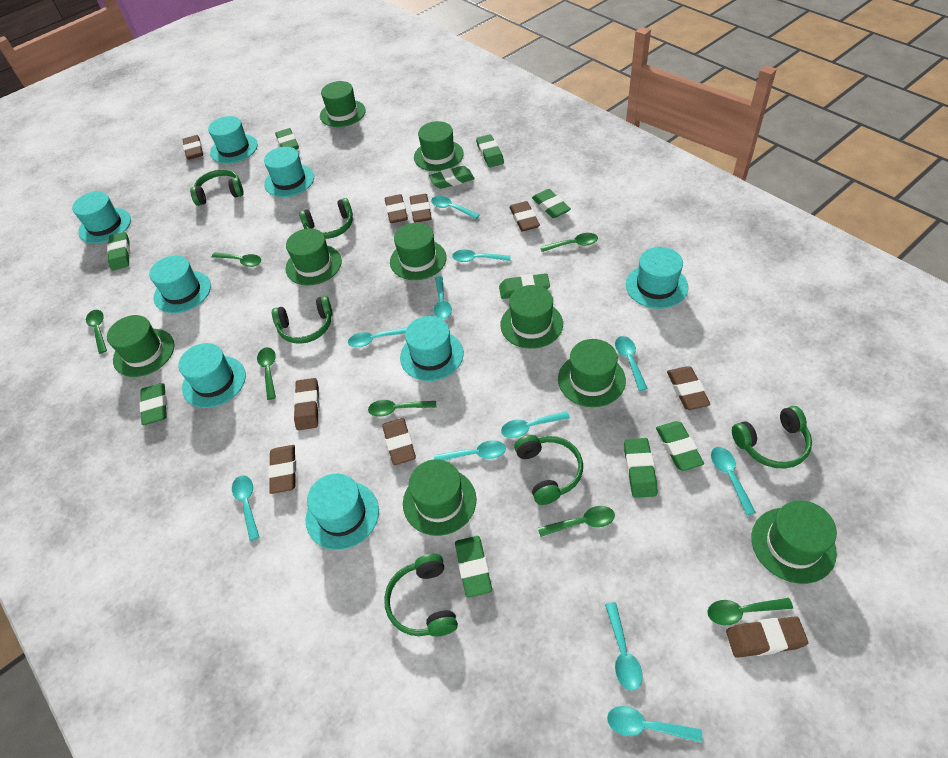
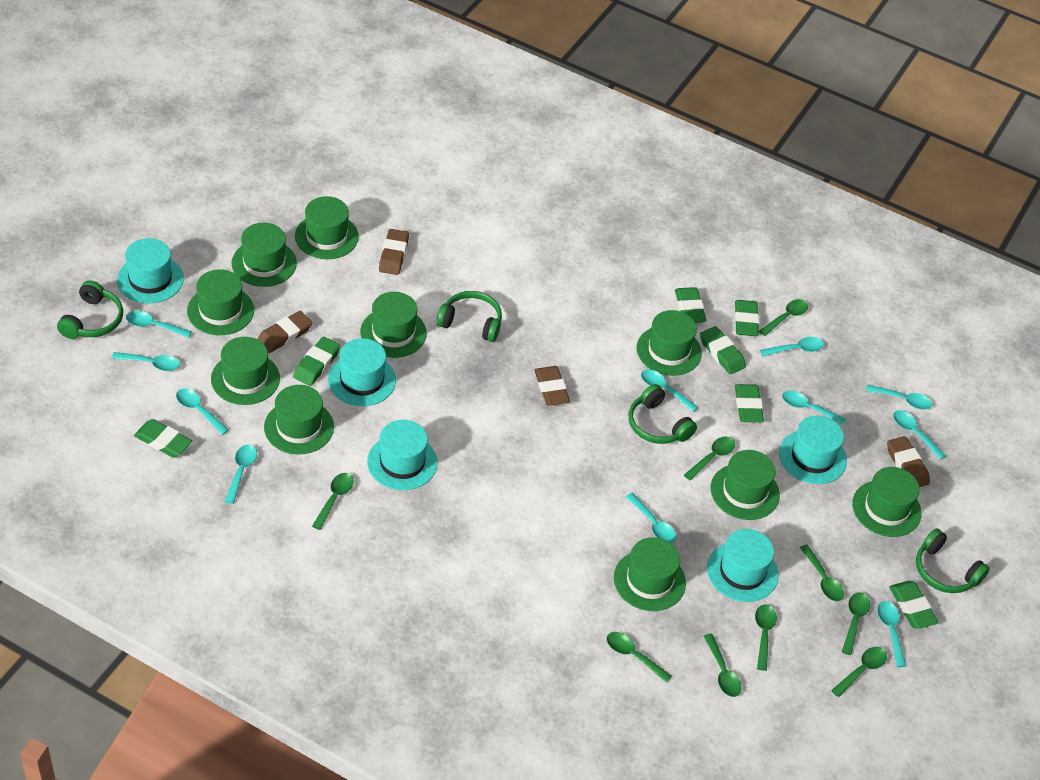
brown eraser: 9 -> 4
green eraser: 10 -> 7
green hat: 9 -> 10
green headphones: 6 -> 4
green spoon: 7 -> 9
turquoise hat: 8 -> 5

